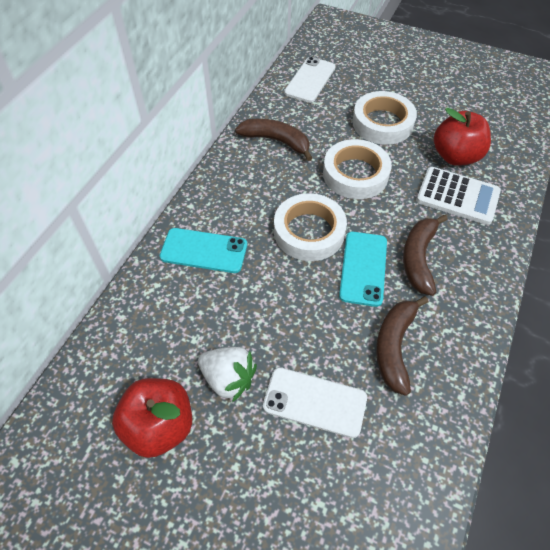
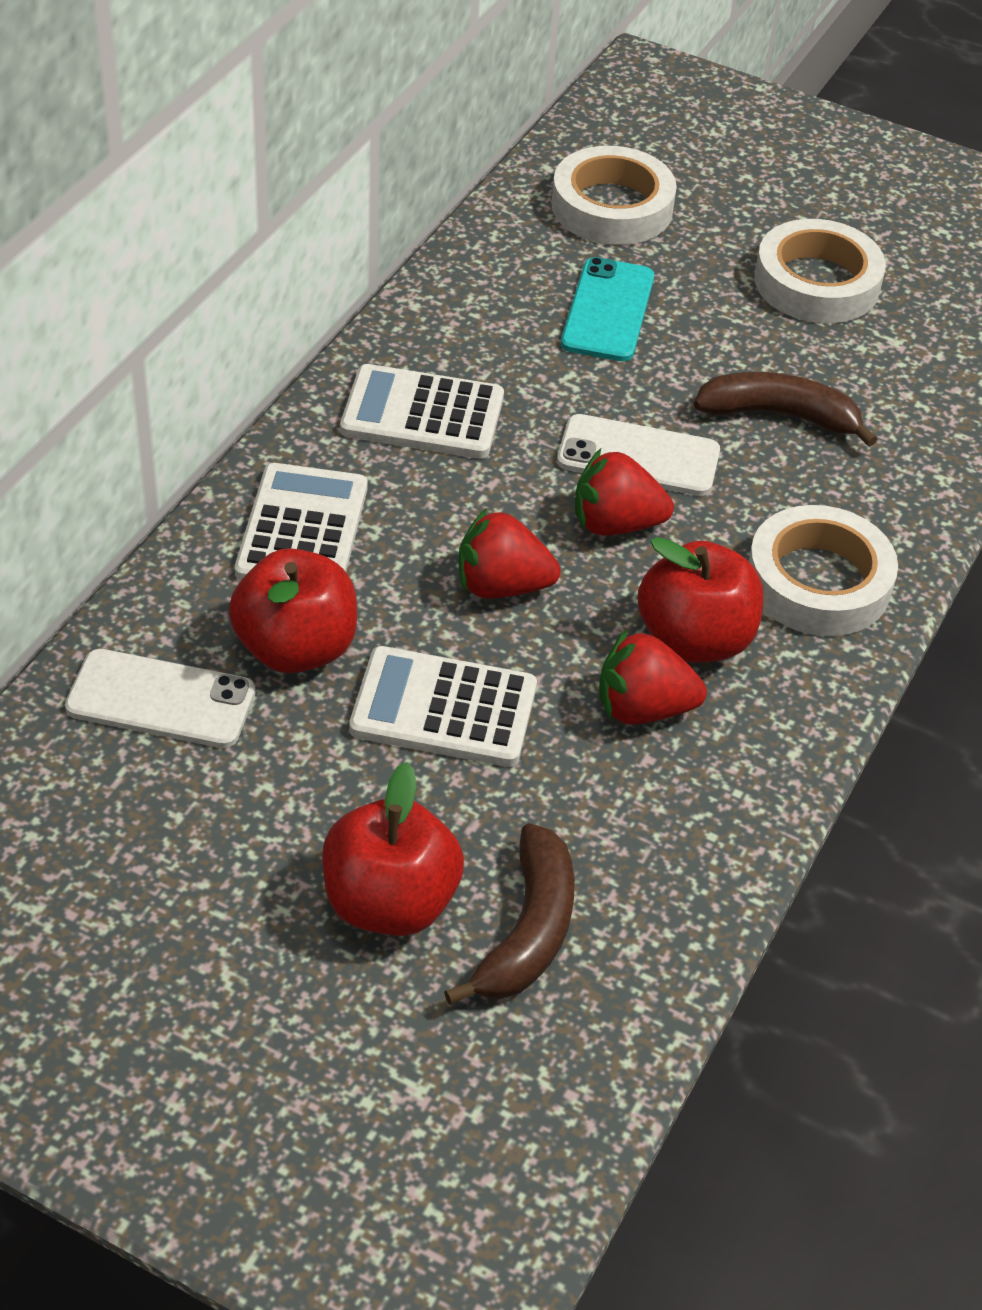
brown banana: 3 -> 2
red apple: 2 -> 3
red strawberry: 0 -> 3
turquoise phone: 2 -> 1
white calculator: 1 -> 3
white strawberry: 1 -> 0

